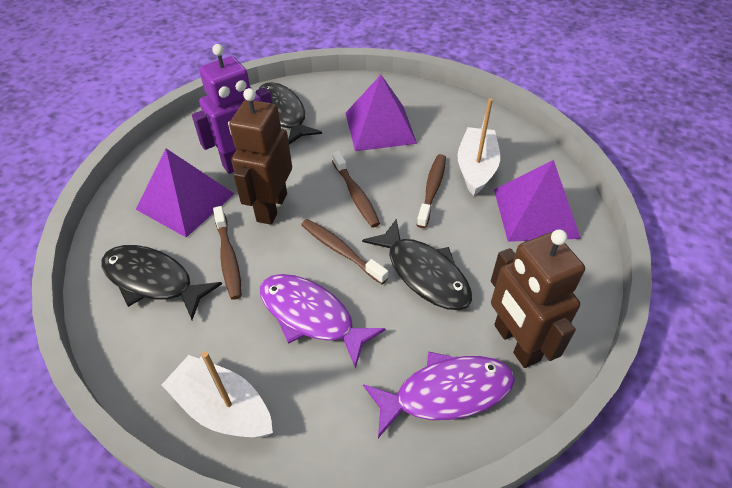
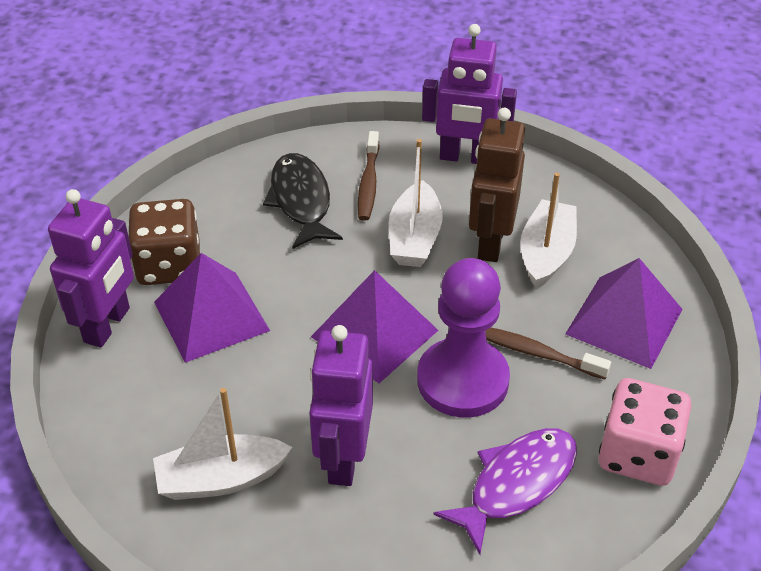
black fish: 3 -> 1
brown dice: 0 -> 1
brown robot: 2 -> 1
brown toothbrush: 4 -> 2
pink dice: 0 -> 1
purple fish: 2 -> 1
purple pawn: 0 -> 1
purple robot: 1 -> 3
white boat: 2 -> 3

